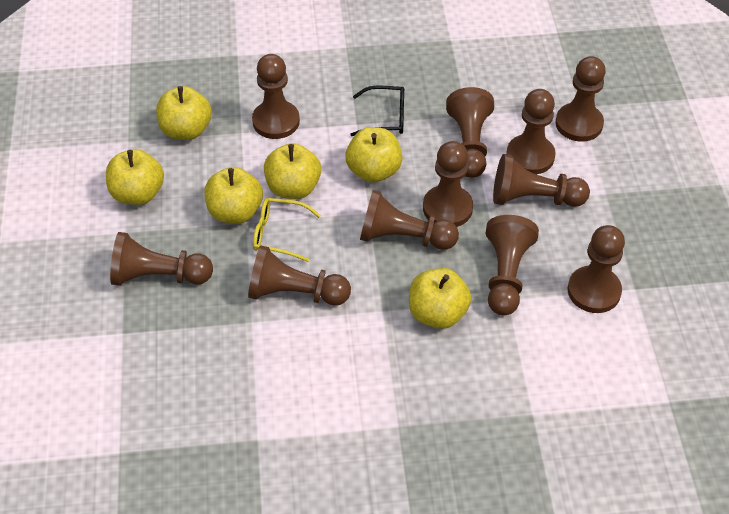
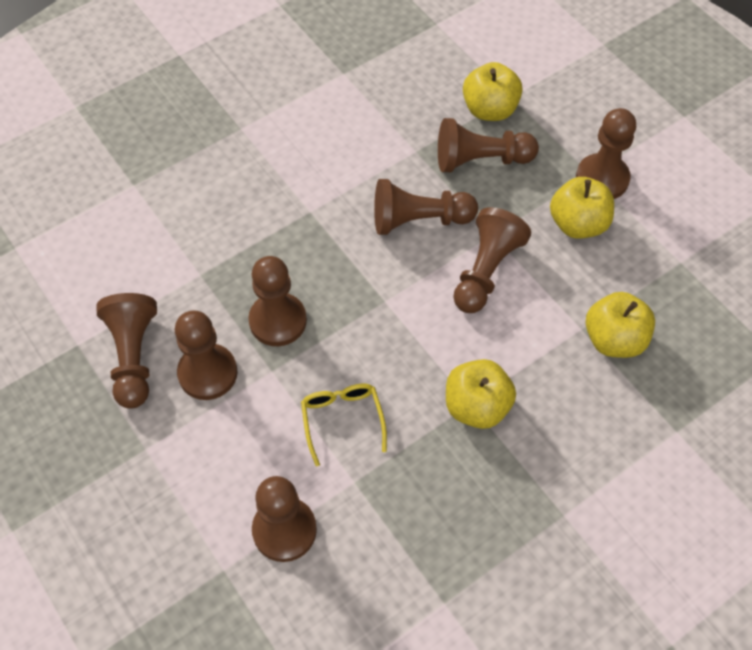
black glasses: 1 -> 0
brown pawn: 11 -> 8
yellow apple: 6 -> 4

